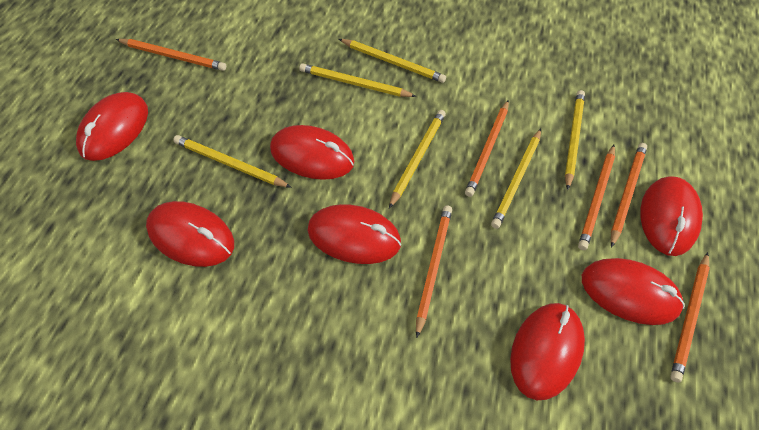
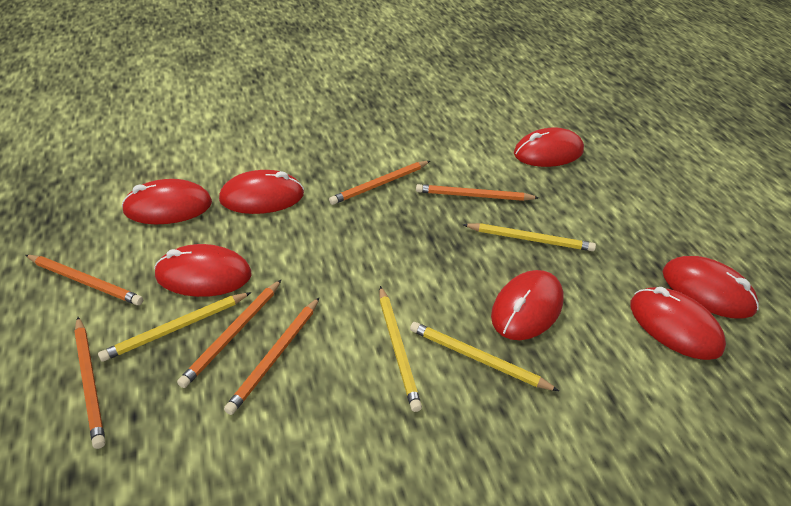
yellow pencil: 6 -> 4

